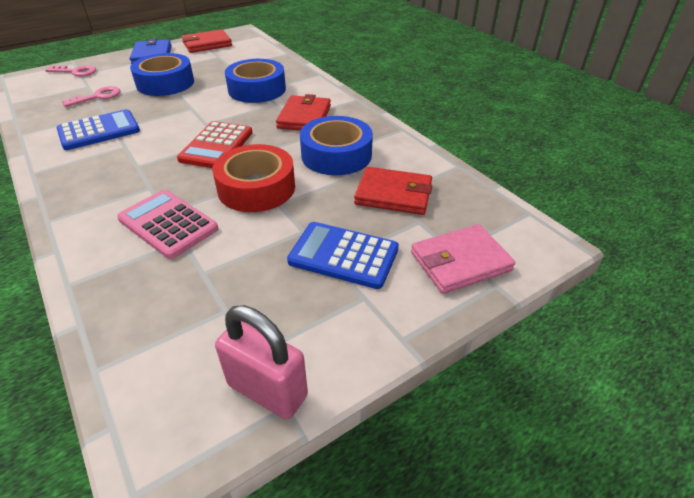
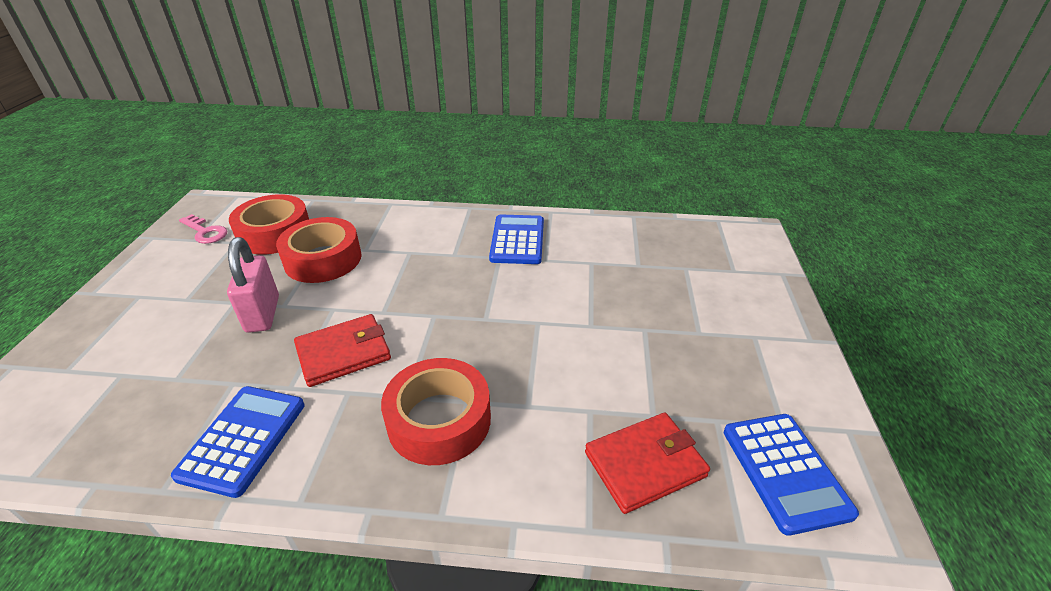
blue calculator: 2 -> 3
blue tape: 3 -> 0
blue wallet: 1 -> 0
pink calculator: 1 -> 0
pink key: 2 -> 1
pink wallet: 1 -> 0
red calculator: 1 -> 0
red tape: 1 -> 3
red wallet: 3 -> 2

